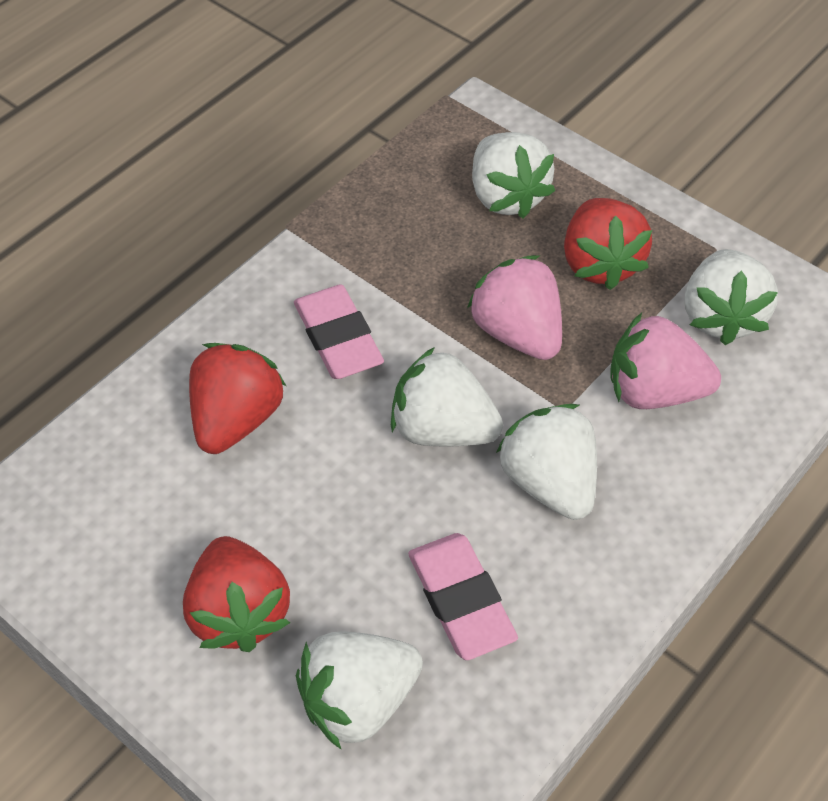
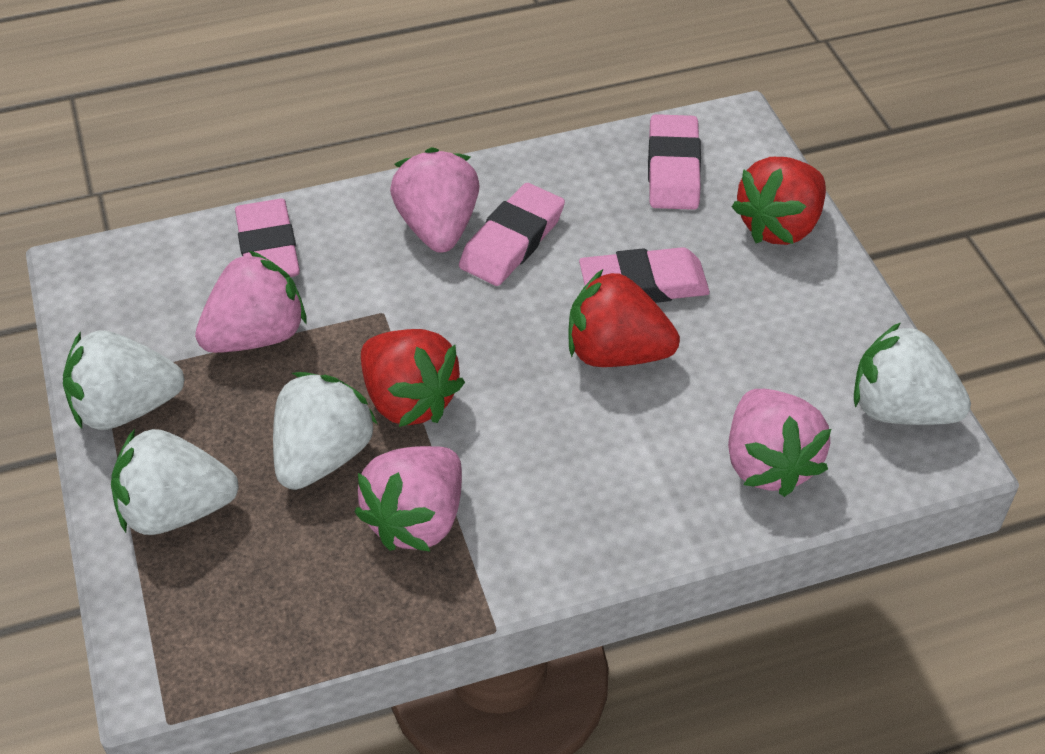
pink eraser: 2 -> 4
pink strawberry: 2 -> 4
white strawberry: 5 -> 4

